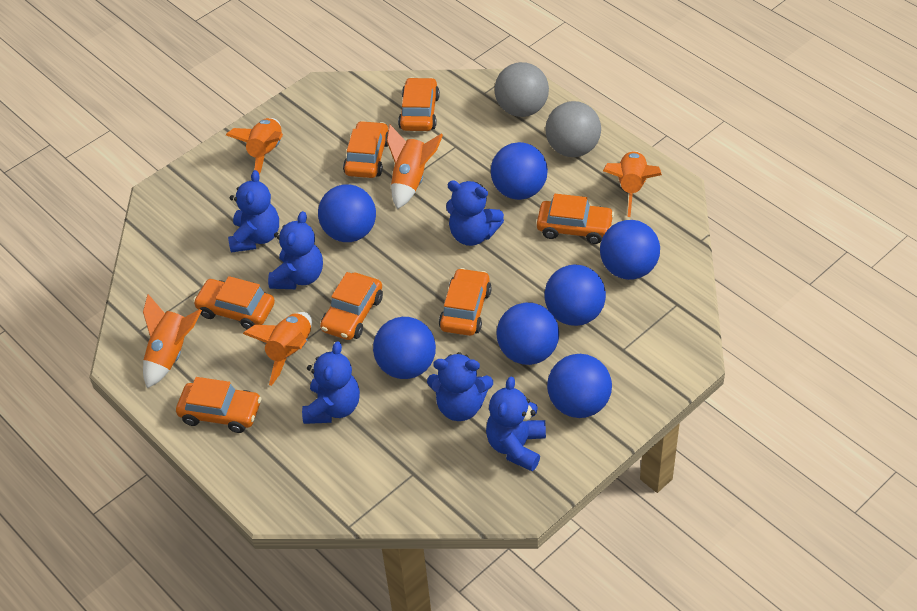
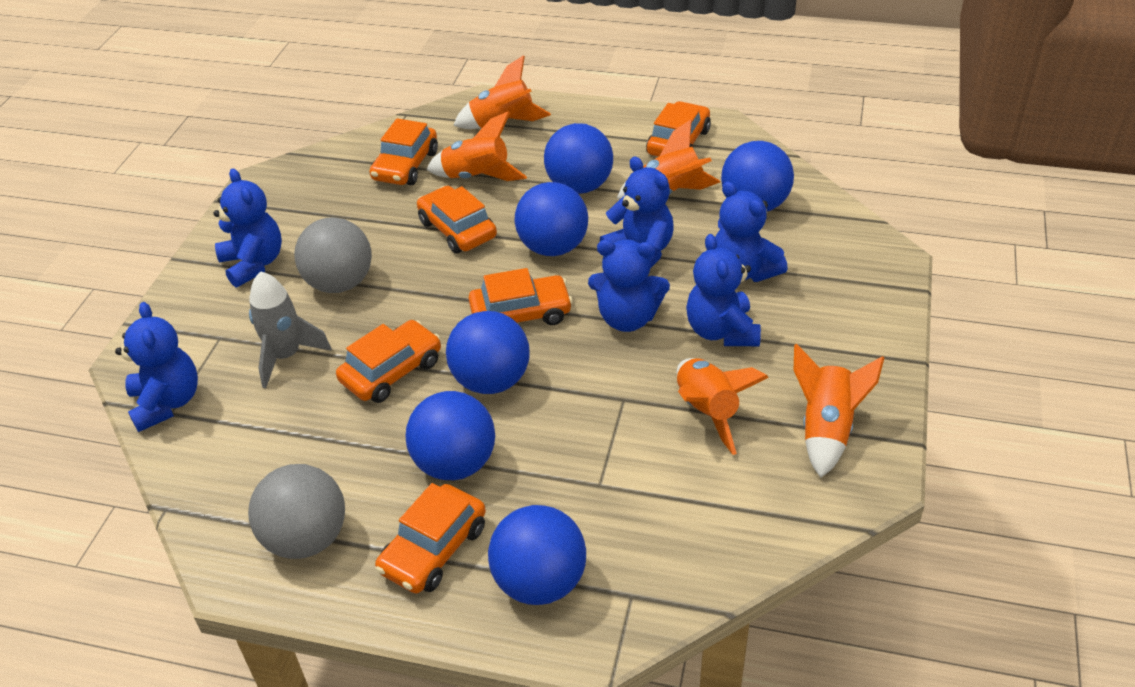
blue ball: 7 -> 6
grey rocket: 0 -> 1
orange car: 7 -> 6

